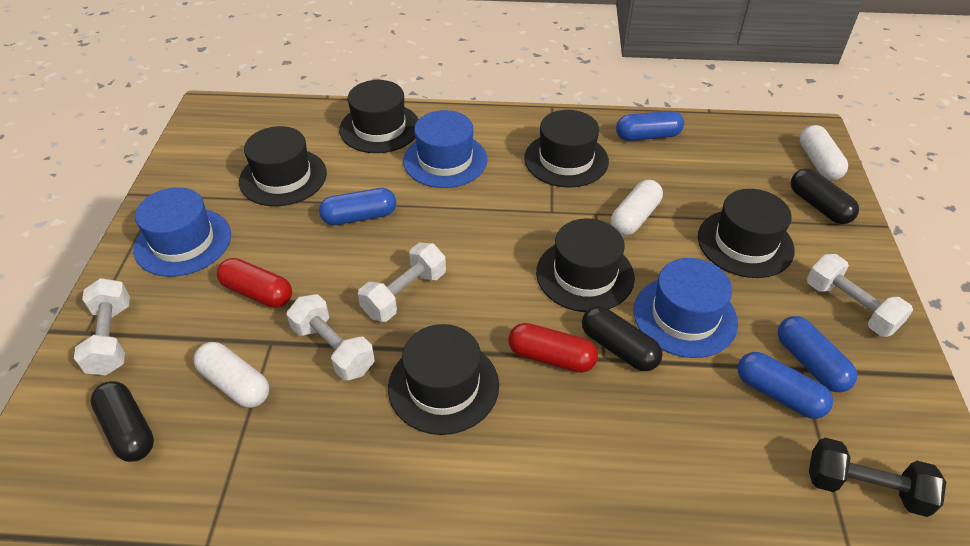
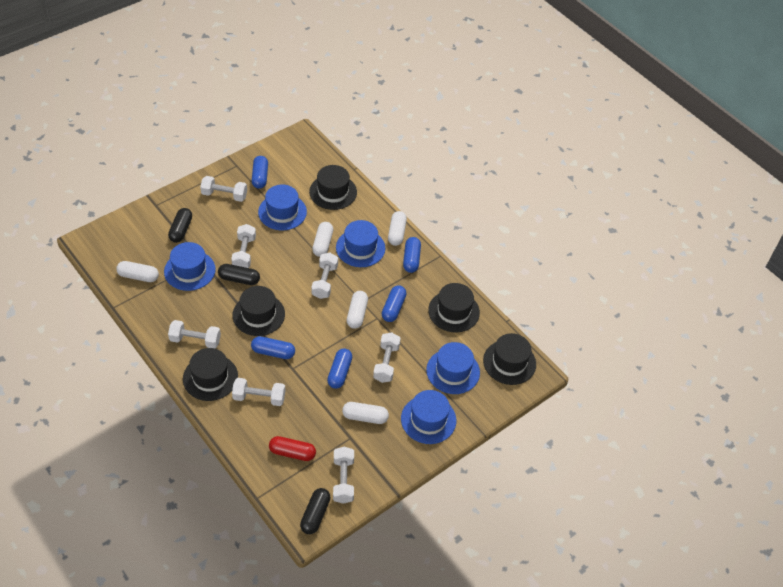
black dumbbell: 1 -> 0
black hat: 6 -> 5
blue capsule: 4 -> 5
blue hat: 3 -> 5
red capsule: 2 -> 1
white capsule: 3 -> 5
white dumbbell: 4 -> 7

